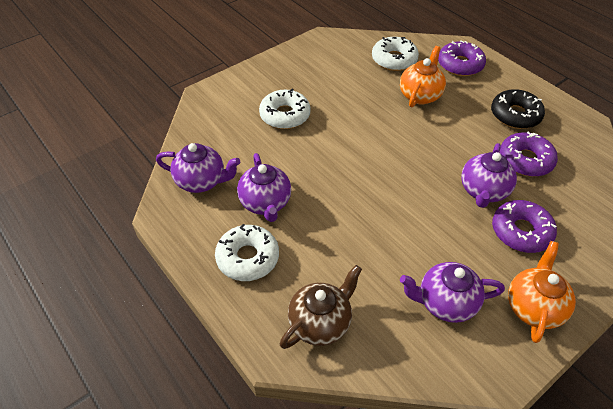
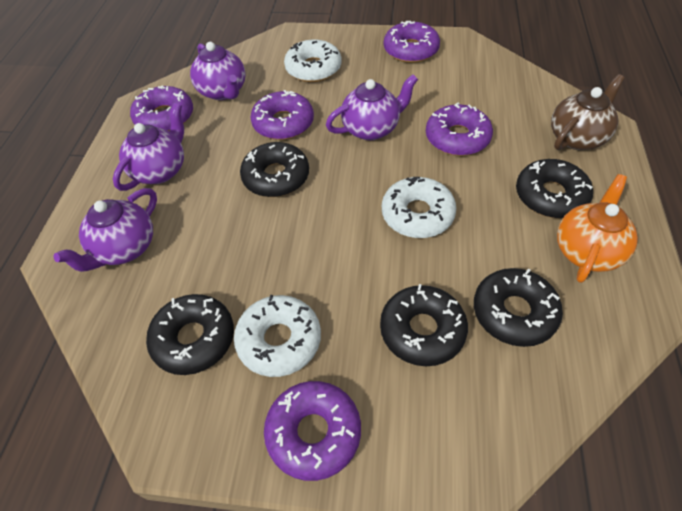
black donut: 1 -> 5
orange teapot: 2 -> 1
purple donut: 3 -> 5

